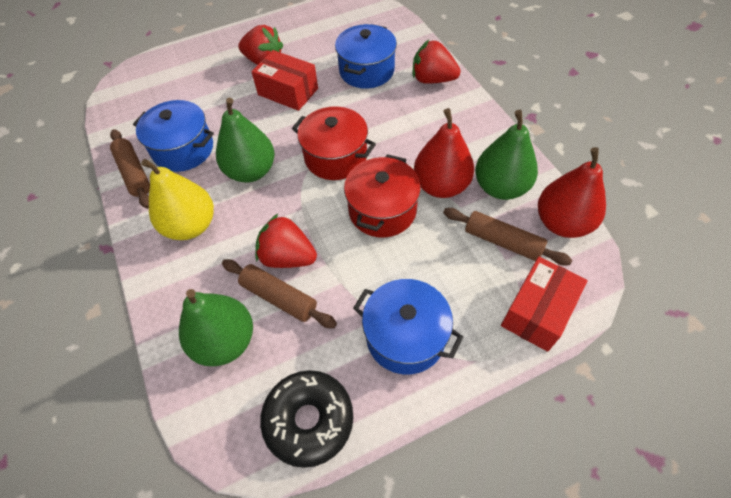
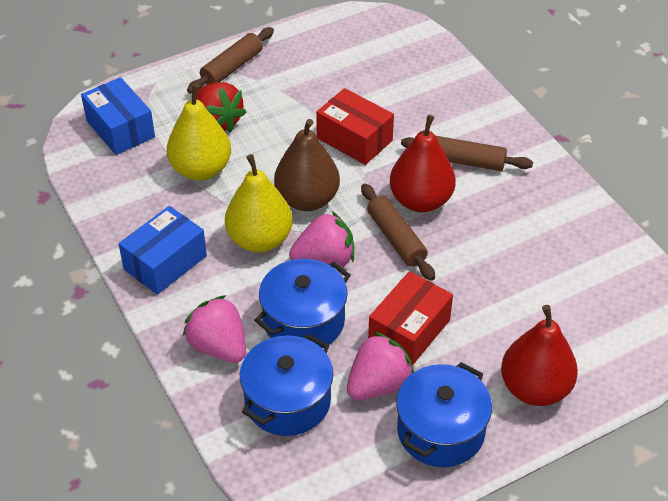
black donut: 1 -> 0
blue box: 0 -> 2
brown pear: 0 -> 1
green pear: 3 -> 0
pink strawberry: 0 -> 3
red pot: 2 -> 0
red strawberry: 3 -> 1
yellow pear: 1 -> 2

